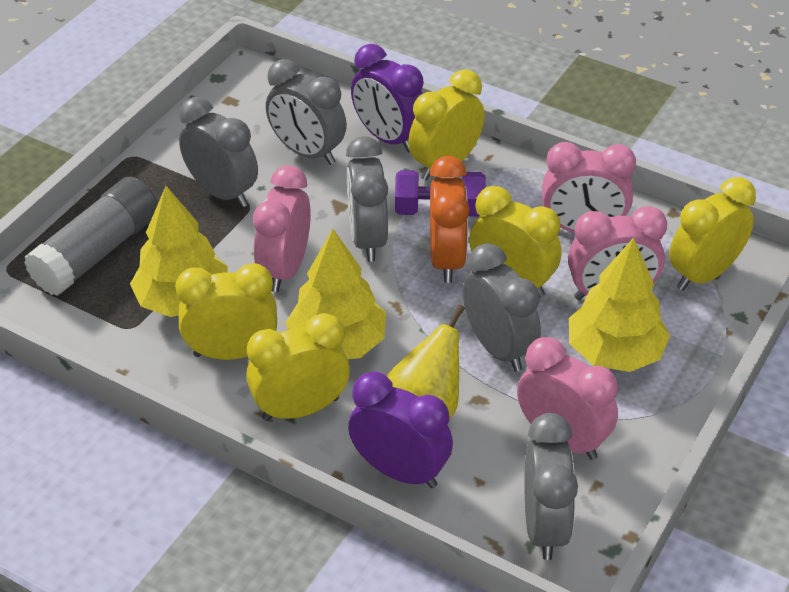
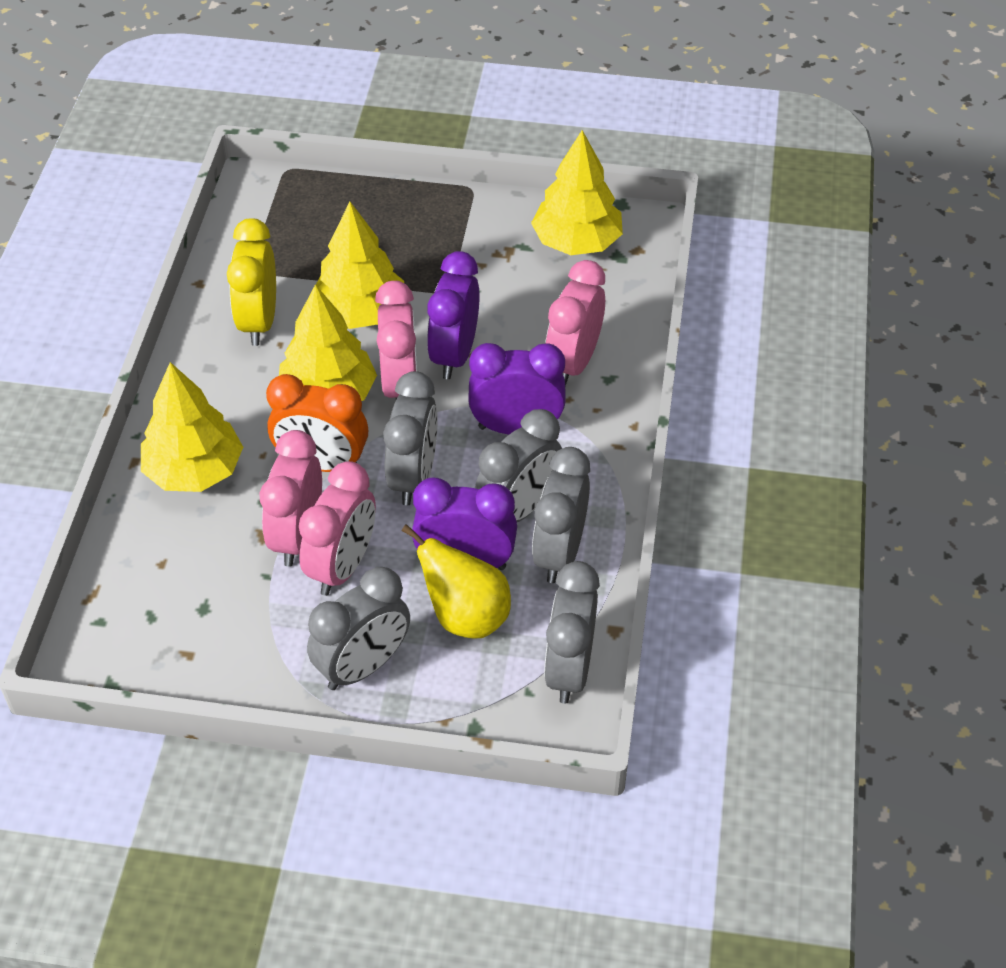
grey glue stick: 1 -> 0
purple clock: 2 -> 3
purple dumbbell: 1 -> 0
yellow clock: 5 -> 1
yellow tree: 3 -> 4

